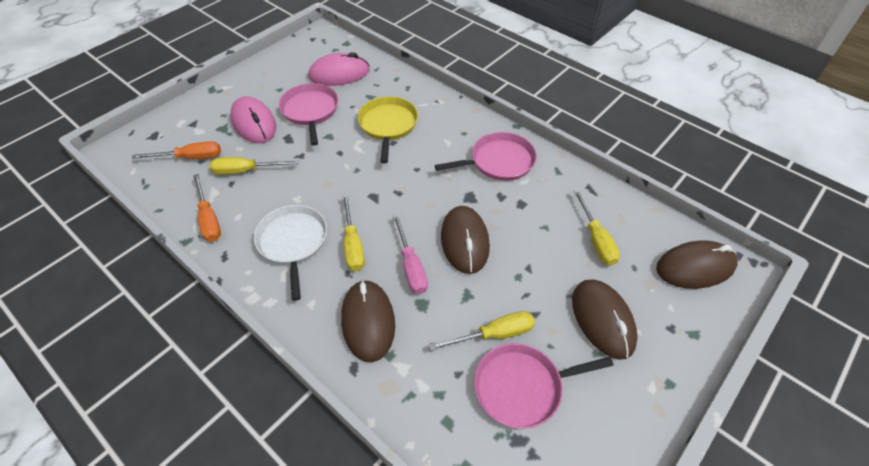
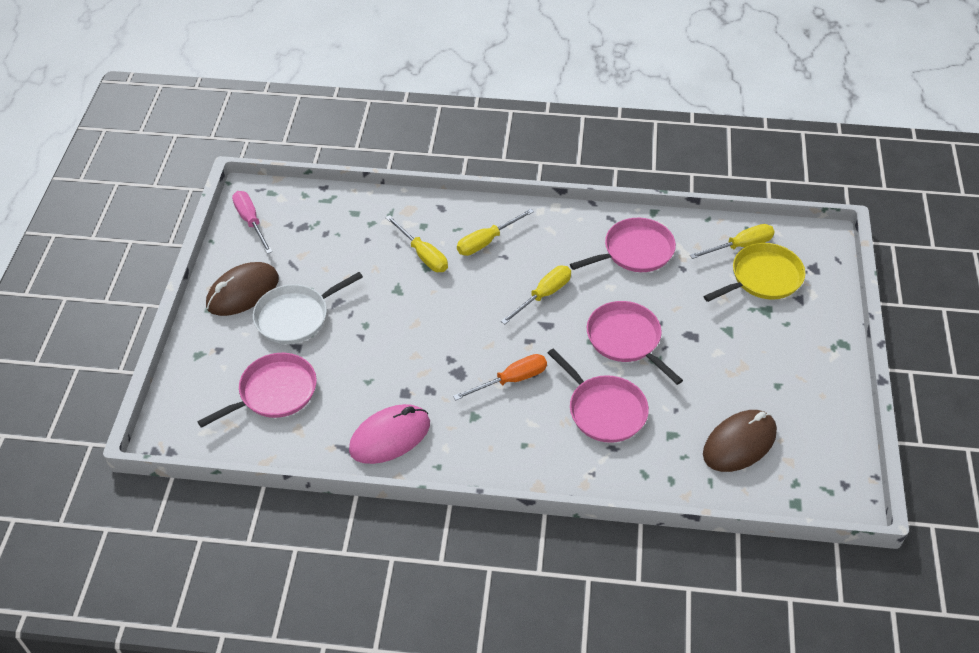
brown mouse: 4 -> 2
orange screwdriver: 2 -> 1
pink mouse: 2 -> 1
pink pan: 3 -> 4

